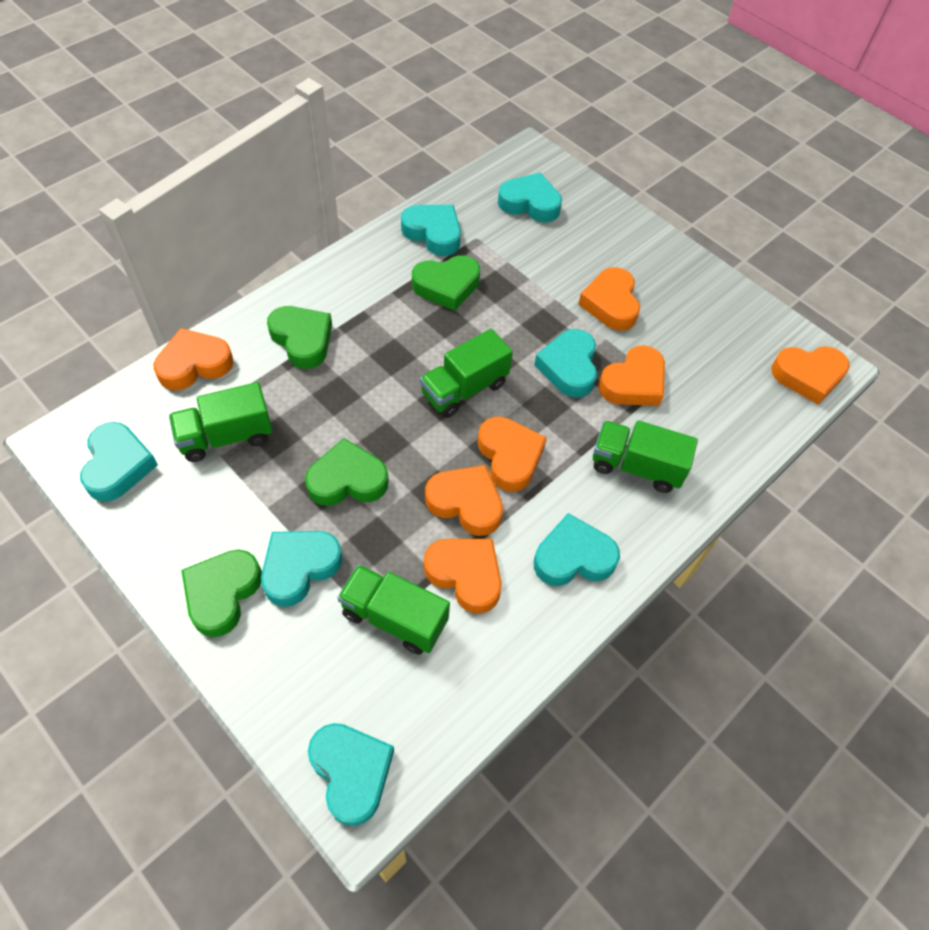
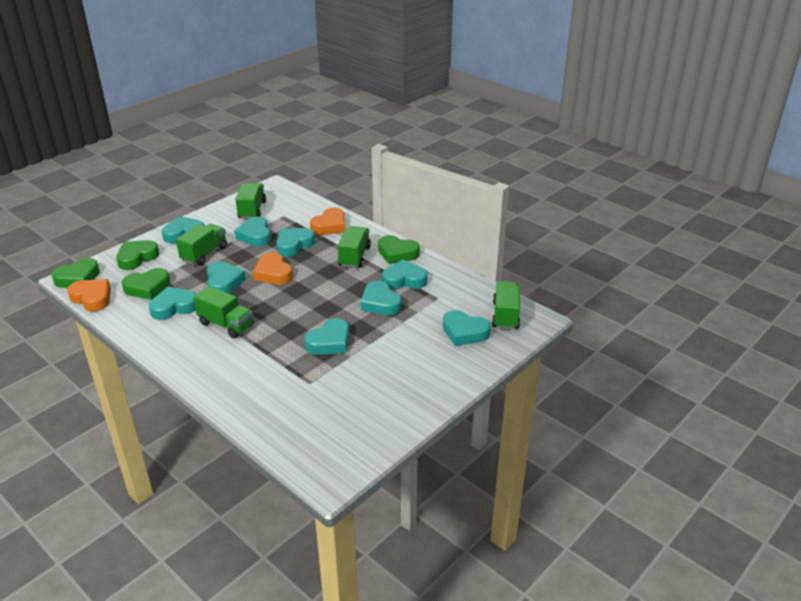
green truck: 4 -> 5
orange heart: 7 -> 3
turquoise heart: 7 -> 9

